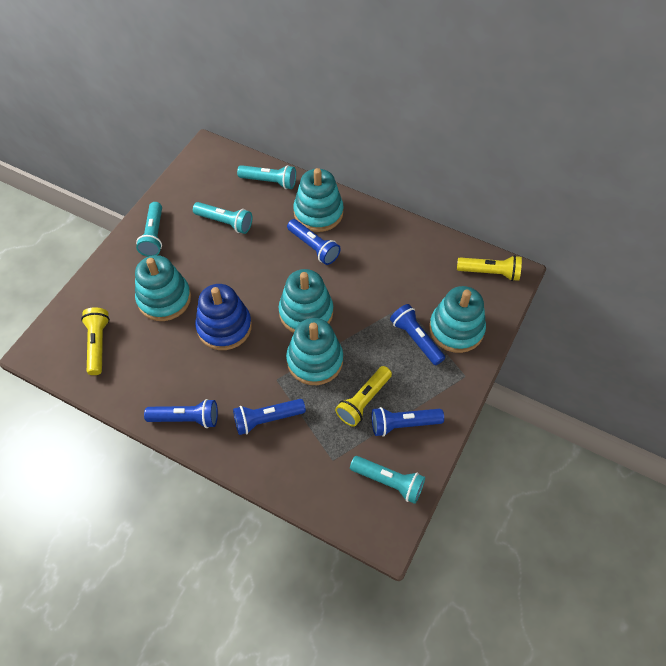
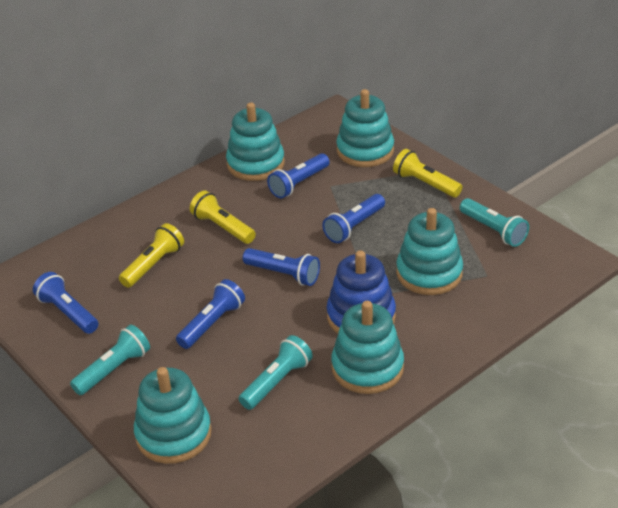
turquoise flashlight: 4 -> 3

